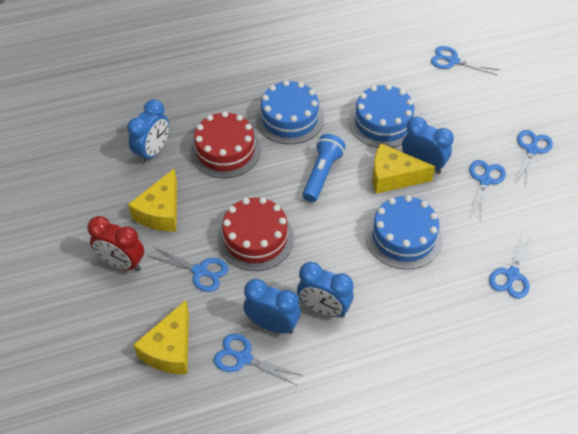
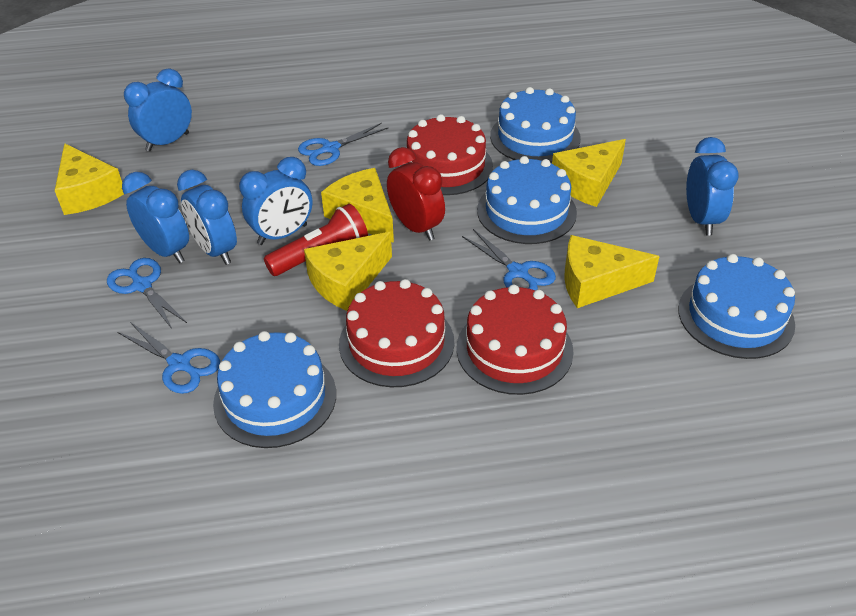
blue cake: 3 -> 4
blue clock: 4 -> 5
blue flashlight: 1 -> 0
blue scissors: 6 -> 4
red cake: 2 -> 3
red flashlight: 0 -> 1
yellow cheese: 3 -> 5

